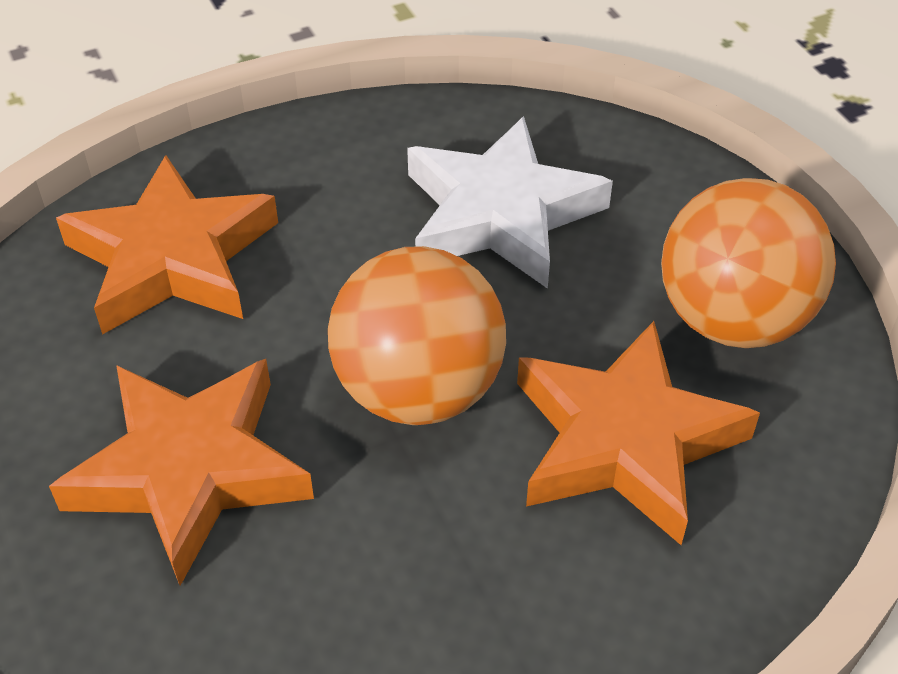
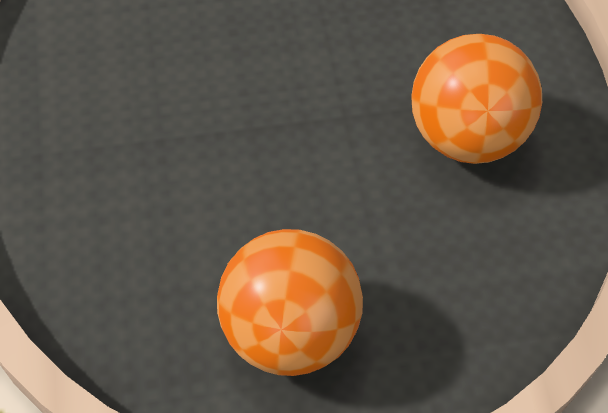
orange star: 3 -> 0
white star: 1 -> 0

